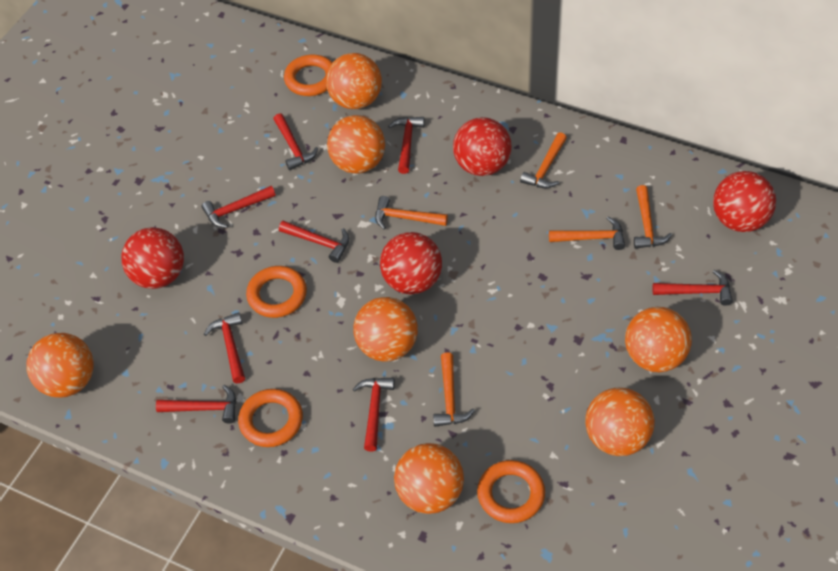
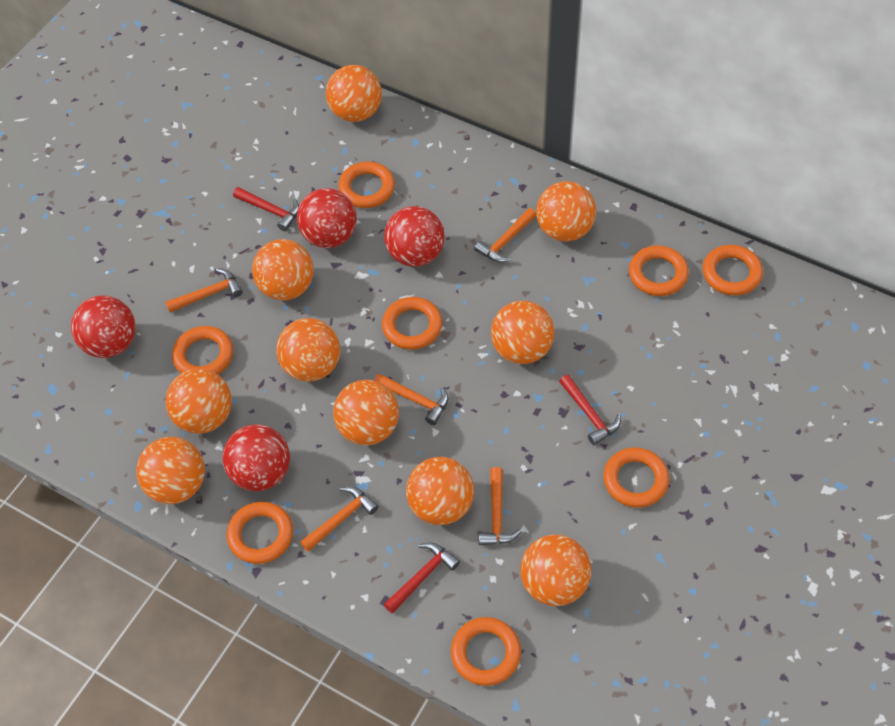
orange ball: 7 -> 10
orange ring: 4 -> 8
red hammer: 8 -> 3

